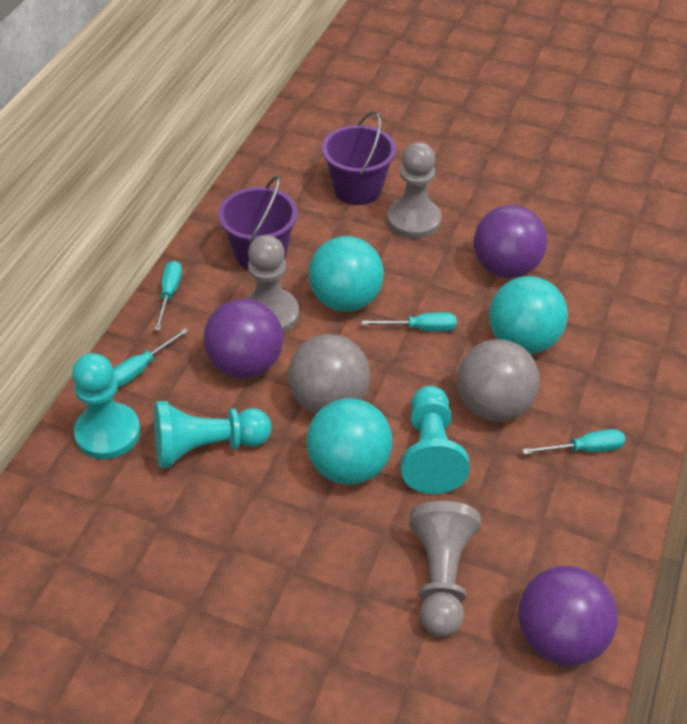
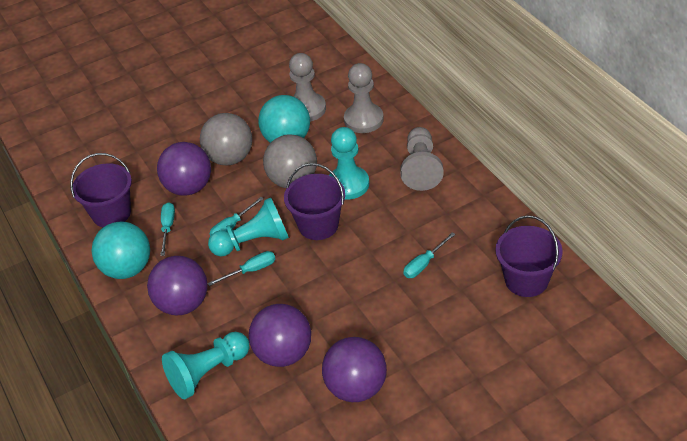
purple ball: 3 -> 4
purple bucket: 2 -> 3
turquoise ball: 3 -> 2

